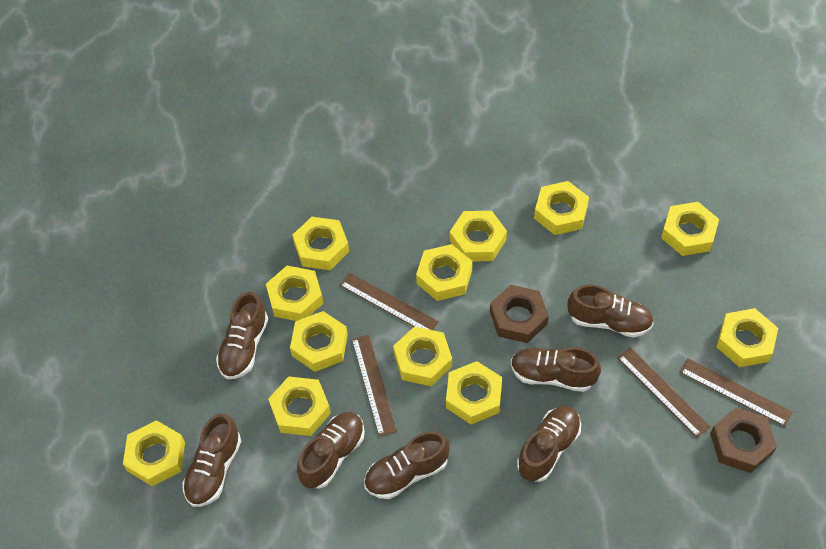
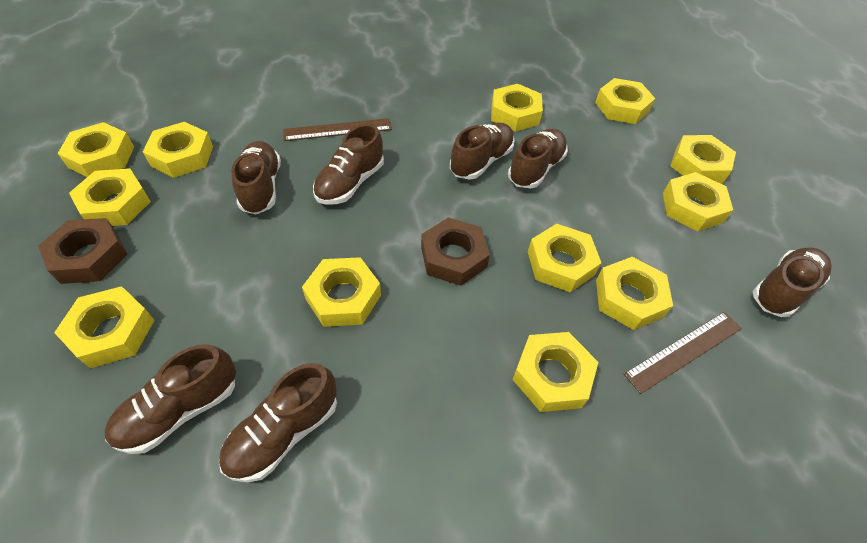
brown ruler: 4 -> 2

